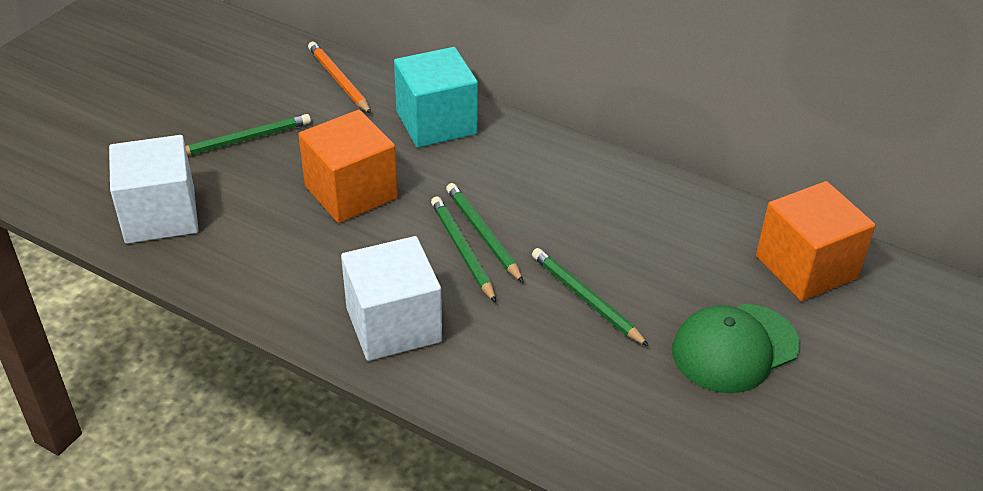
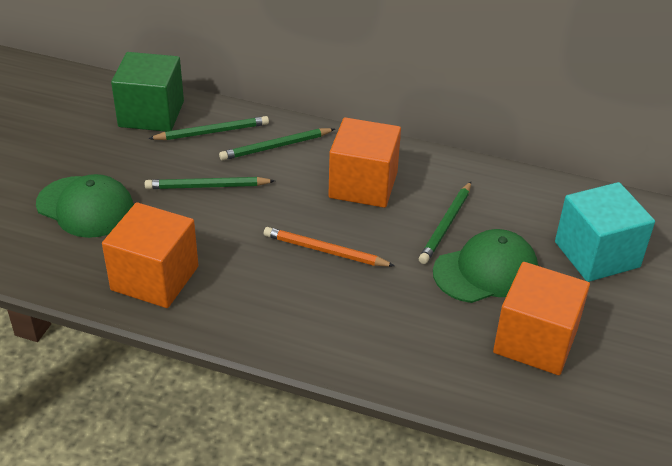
green cap: 1 -> 2
green cube: 0 -> 1
orange cube: 2 -> 3
white cube: 2 -> 0

